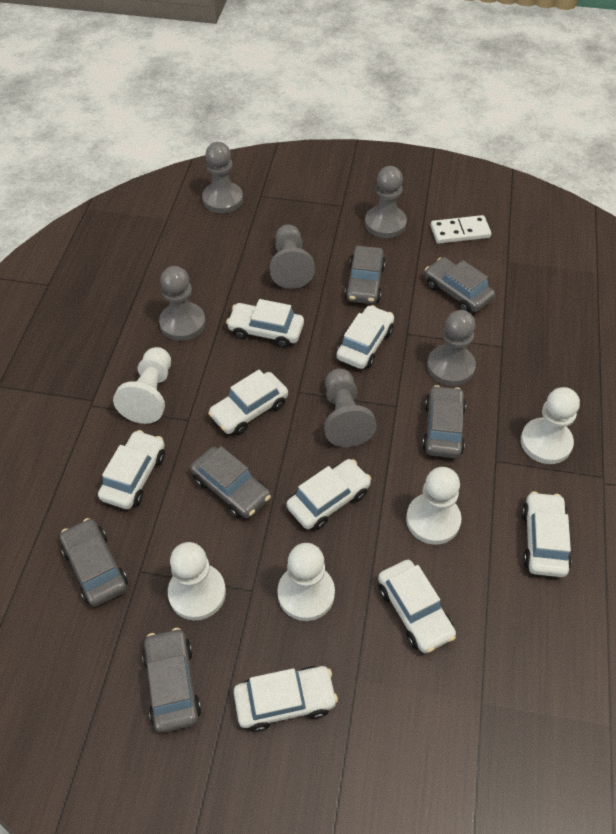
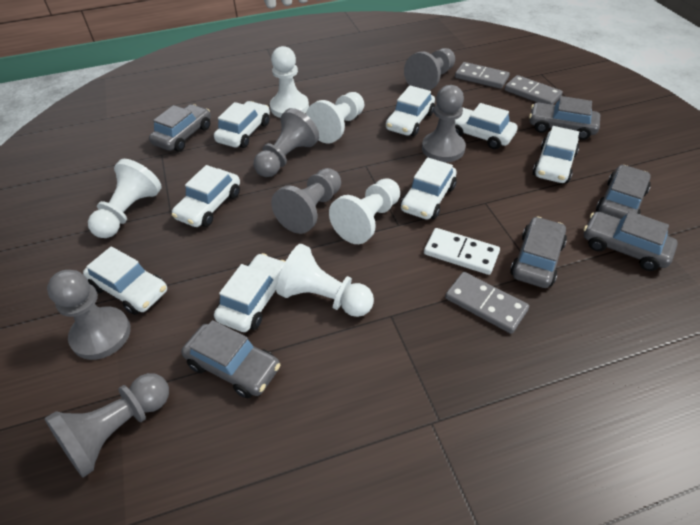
grey domino: 0 -> 3

